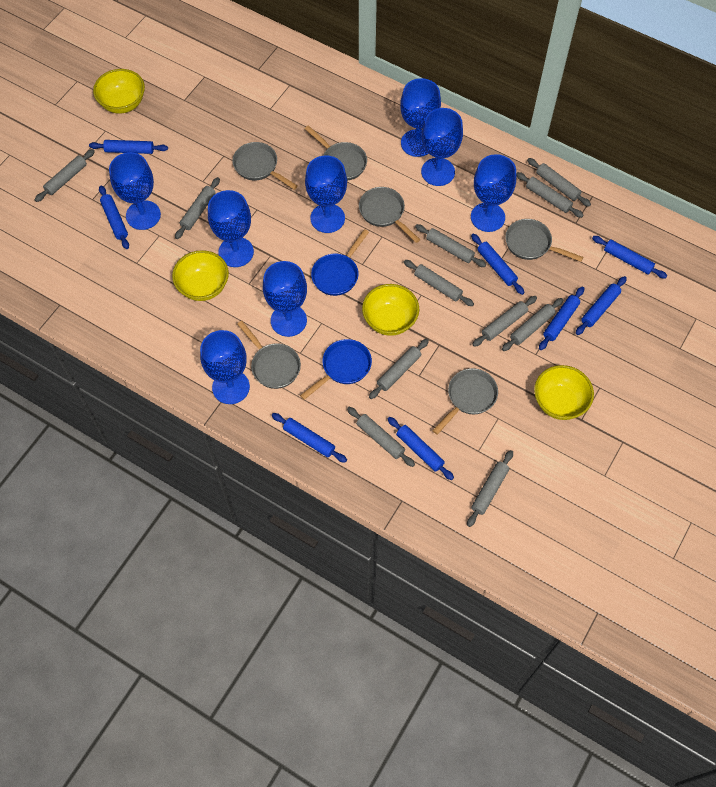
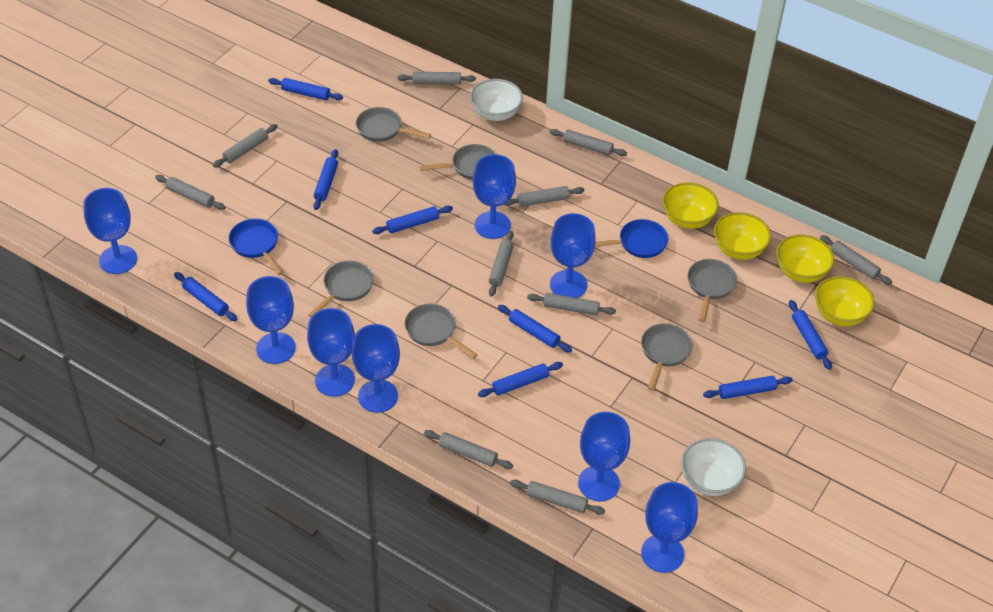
grey rolling pin: 11 -> 10
white bowl: 0 -> 2

